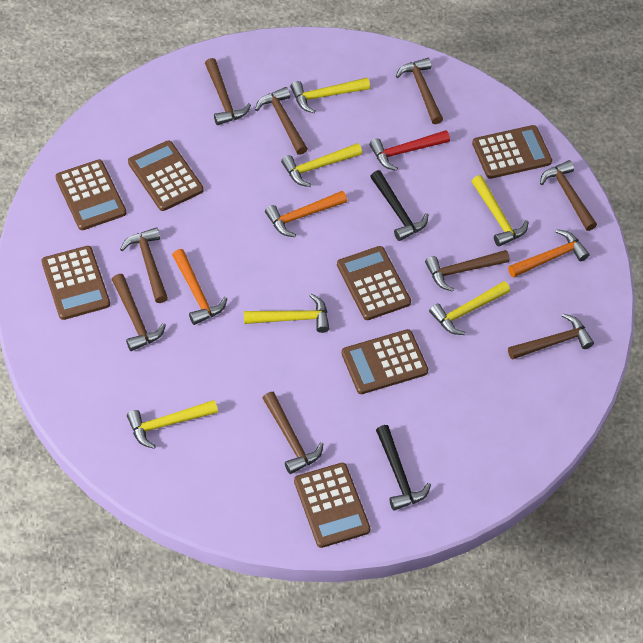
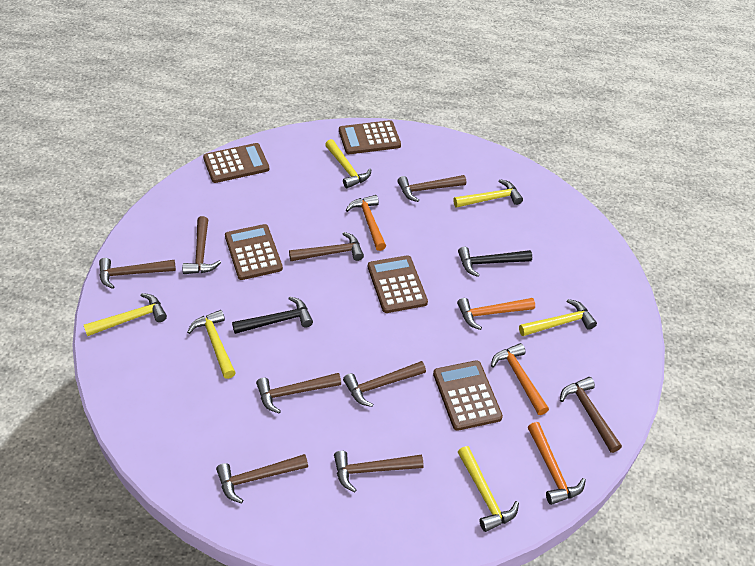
brown calculator: 7 -> 5
orange hammer: 3 -> 4
red hammer: 1 -> 0

